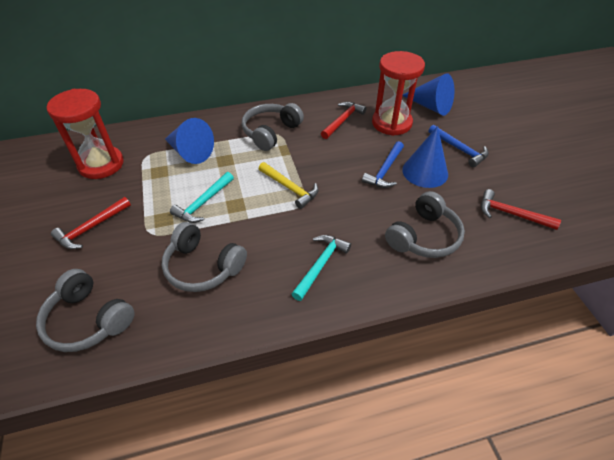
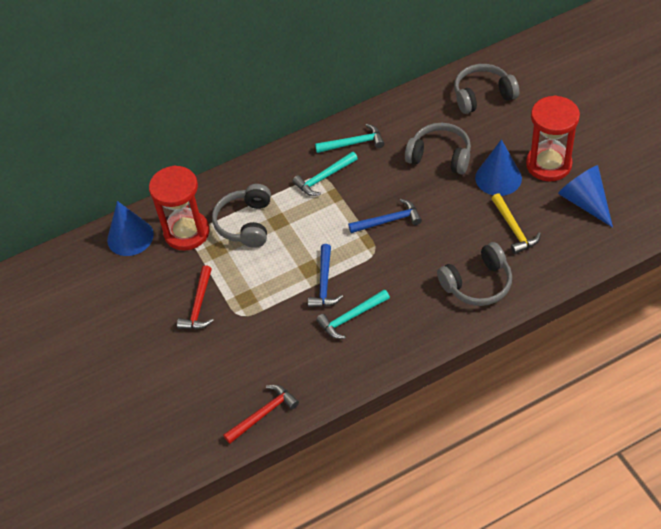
red hammer: 3 -> 2
turquoise hammer: 2 -> 3

